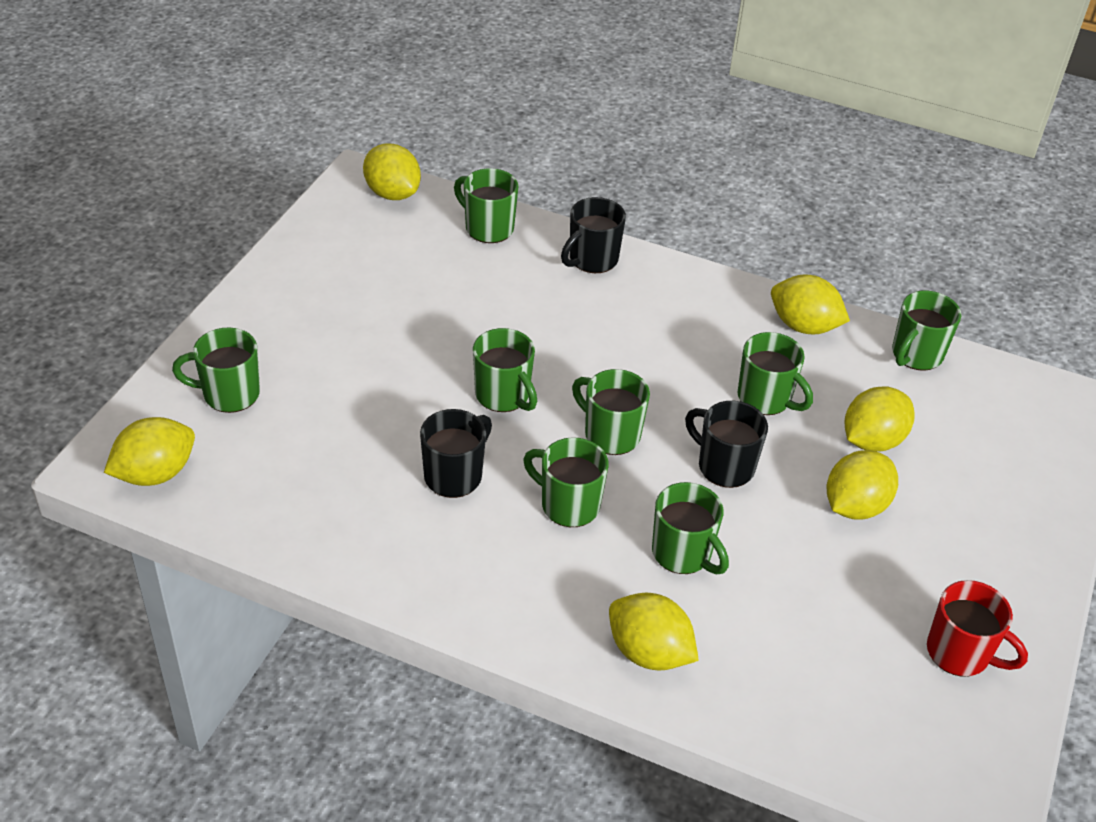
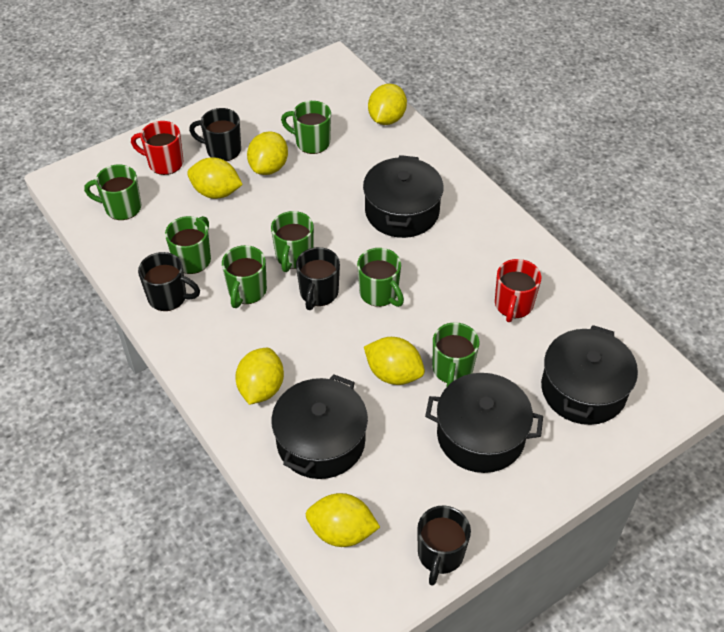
black mug: 3 -> 4
black pot: 0 -> 4
green mug: 8 -> 7
red mug: 1 -> 2

